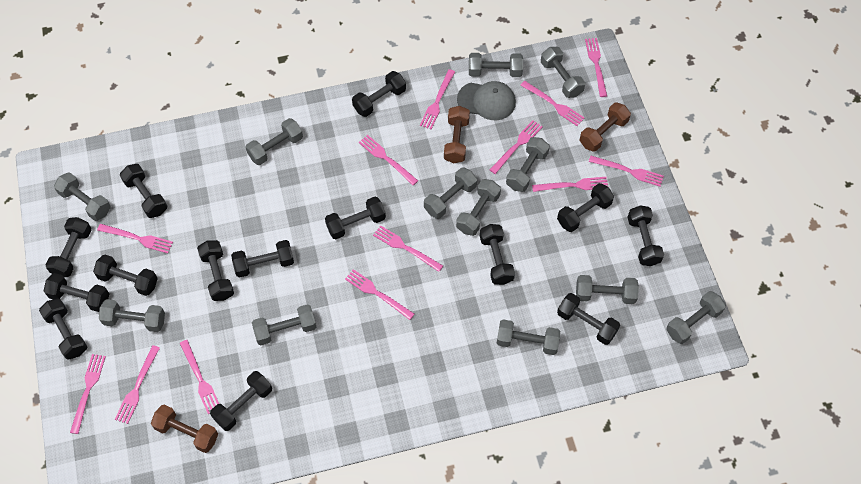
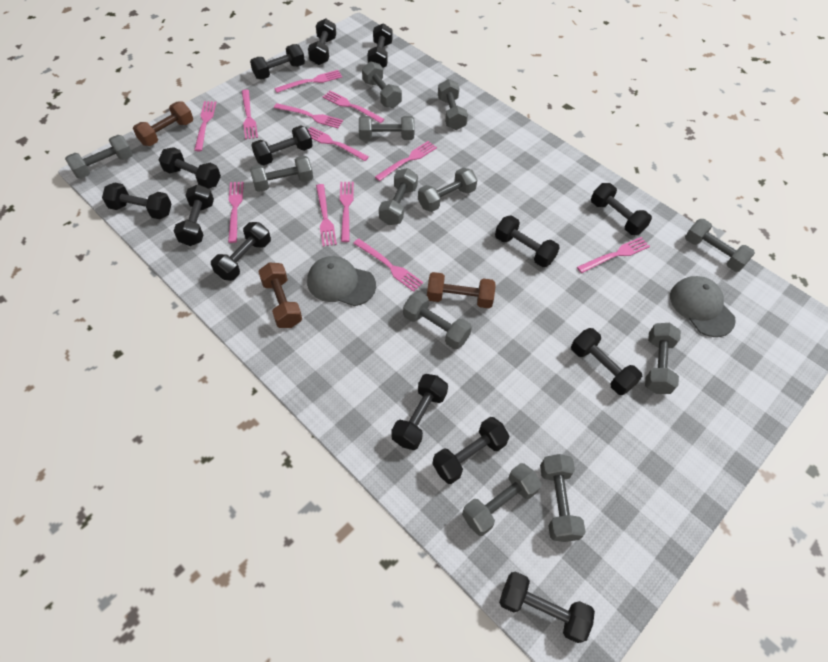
grey cap: 1 -> 2
pink fork: 13 -> 12

